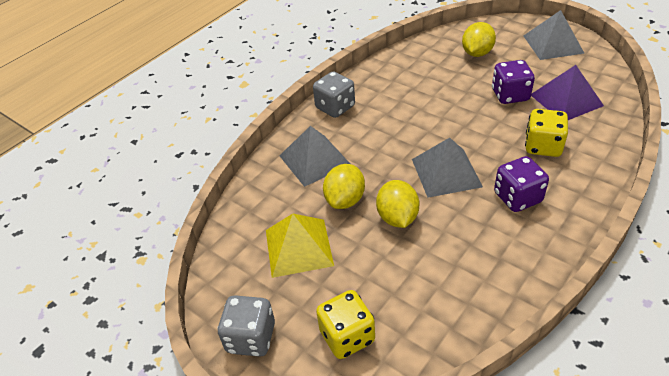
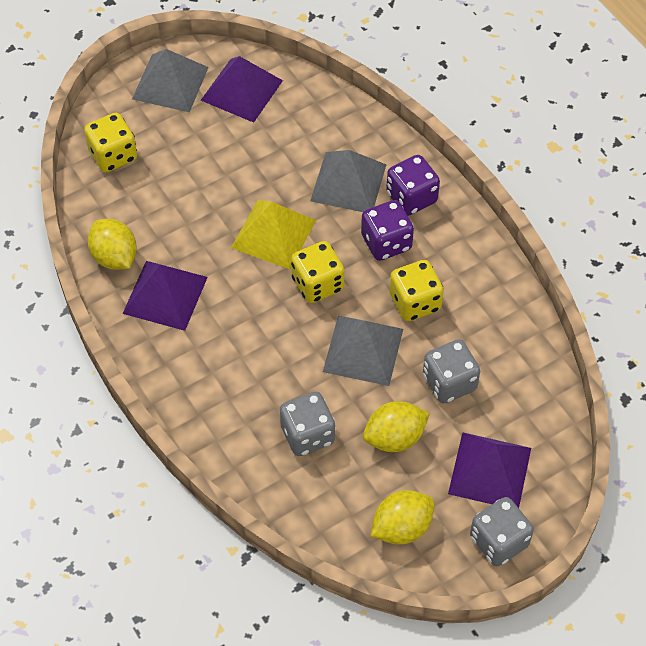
grey dice: 2 -> 3
purple pyramid: 1 -> 3
yellow dice: 2 -> 3

